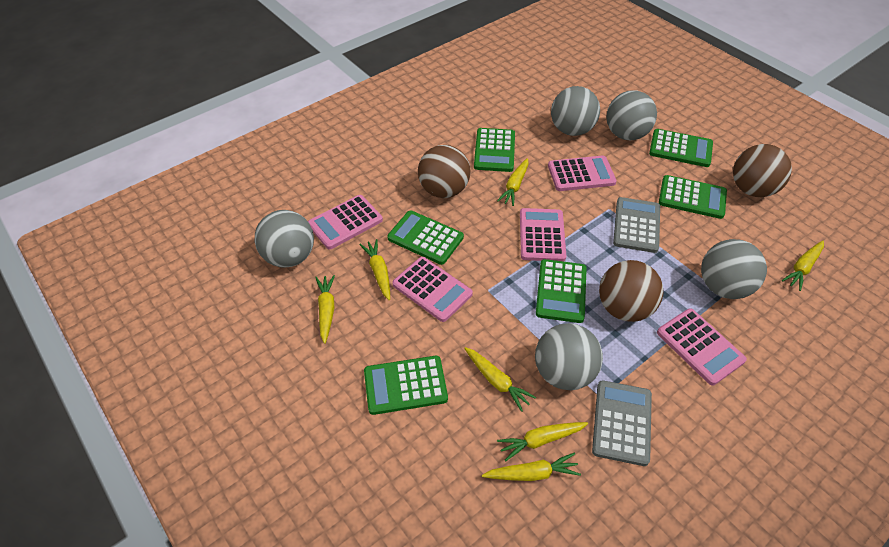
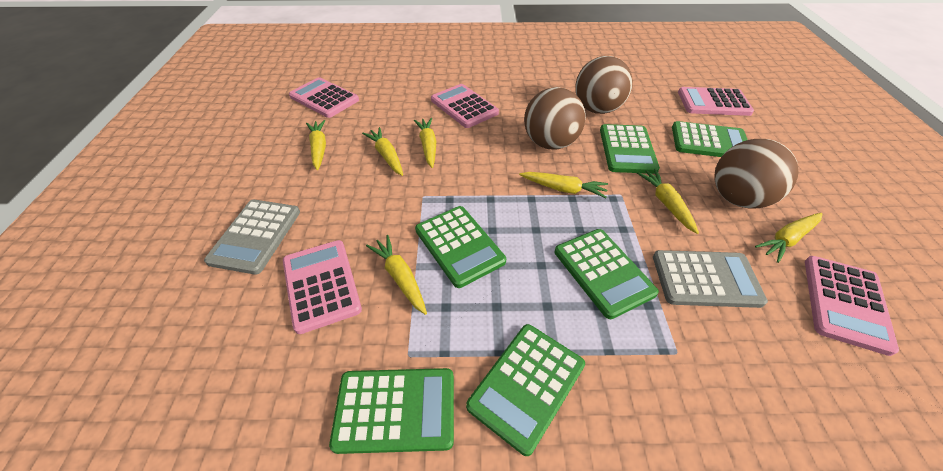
grey ball: 5 -> 0

